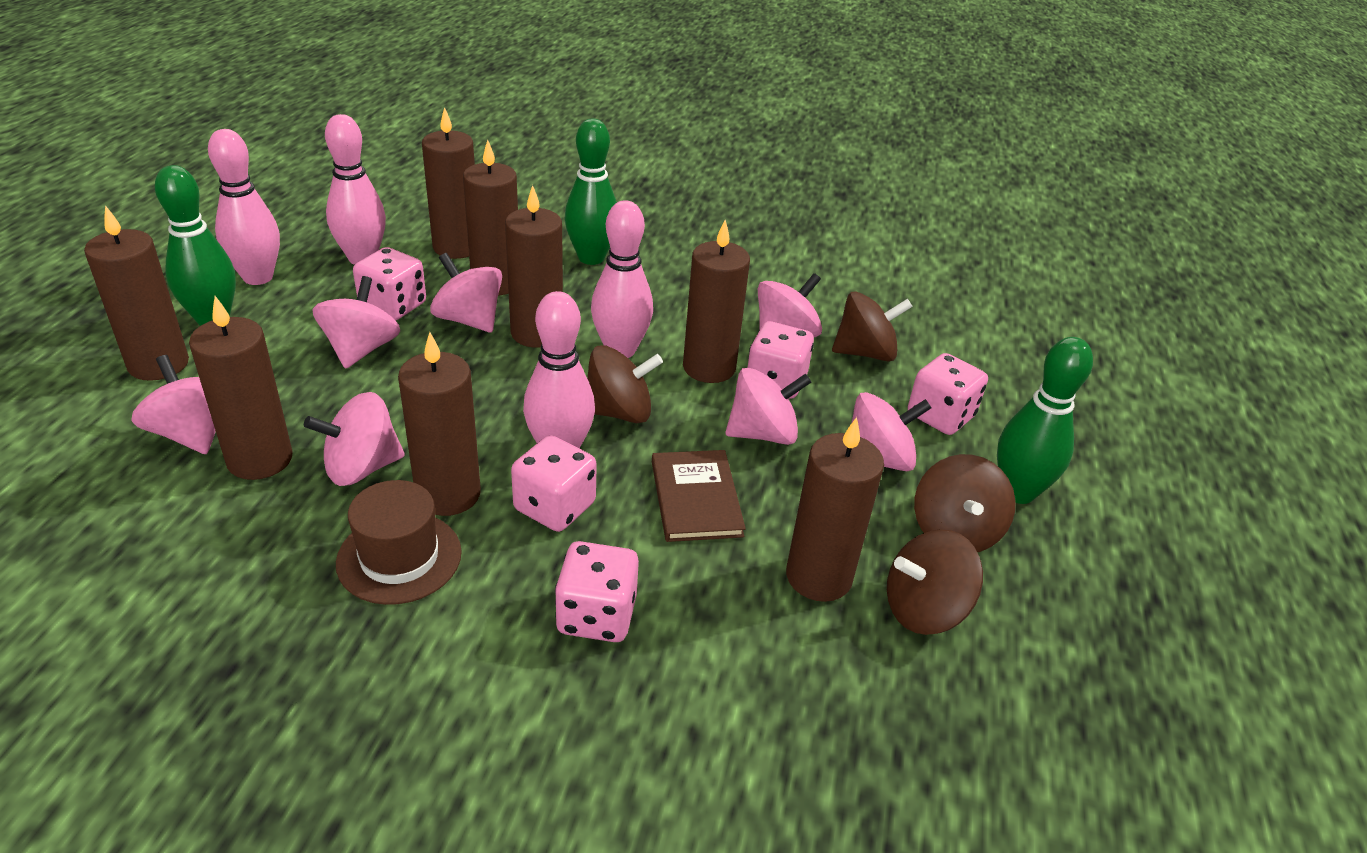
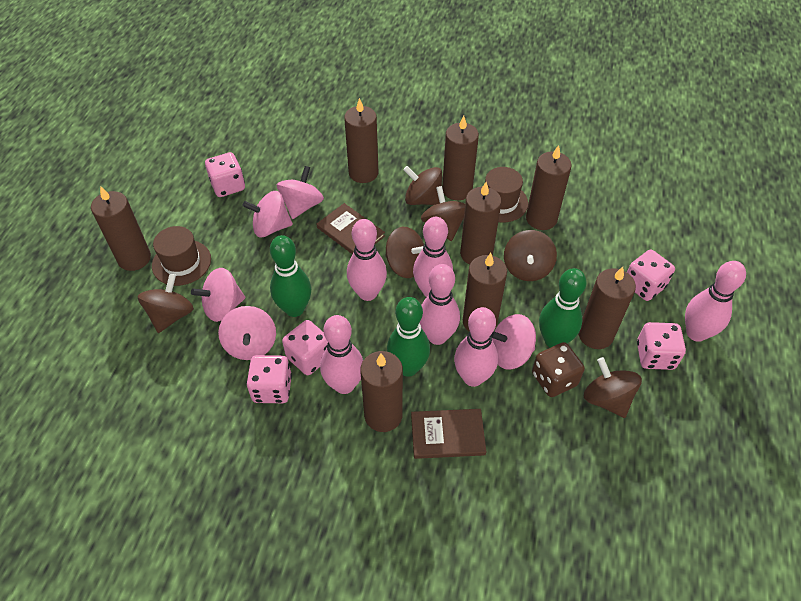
brown book: 1 -> 2
brown dice: 0 -> 1
brown hat: 1 -> 2
brown spinning top: 4 -> 6
pink bowling pin: 4 -> 6
pink spinning top: 7 -> 5

